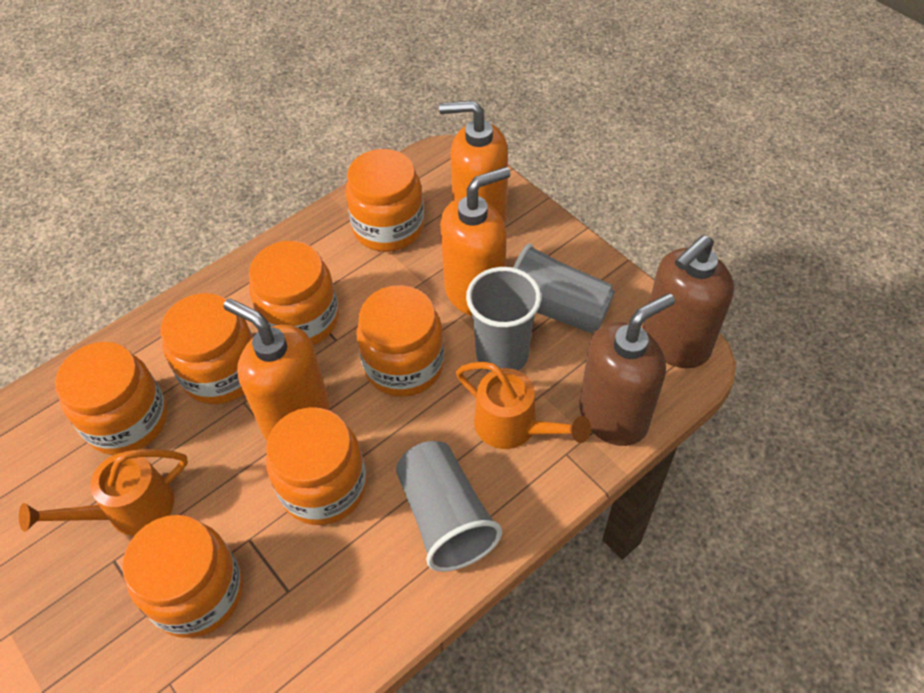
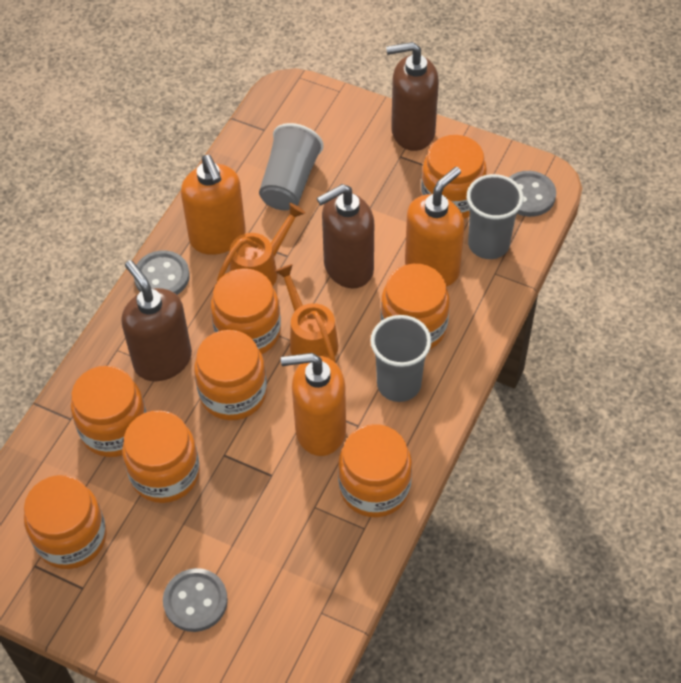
brown soap dispenser: 2 -> 3
grey button: 0 -> 3
orange jar: 7 -> 8

